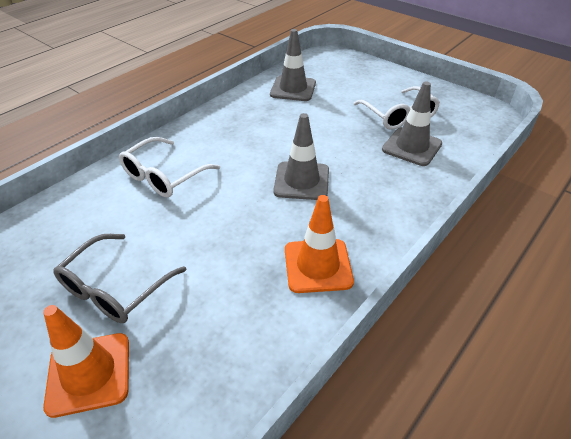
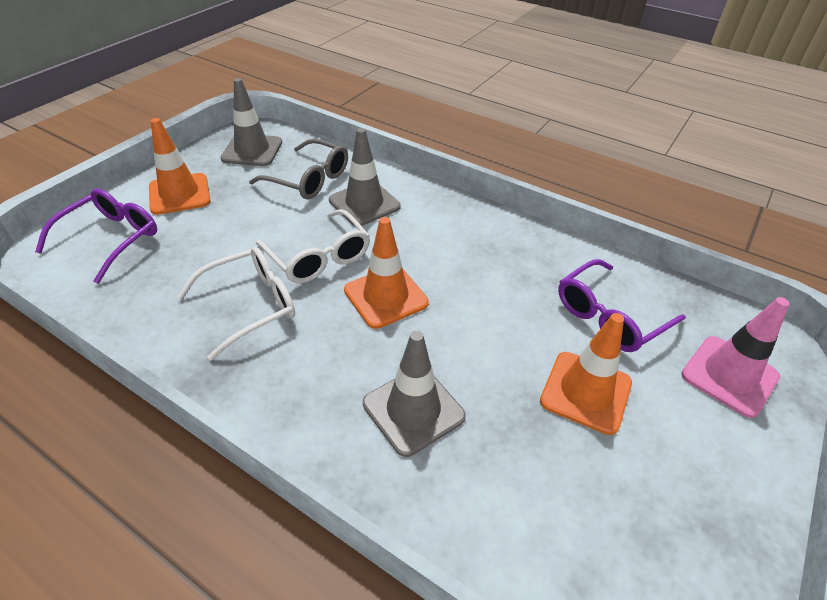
orange traffic cone: 2 -> 3
pink traffic cone: 0 -> 1
purple glasses: 0 -> 2

